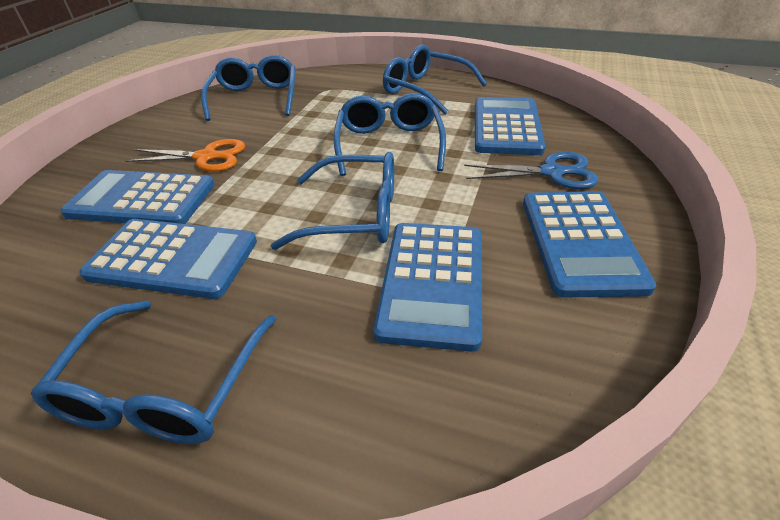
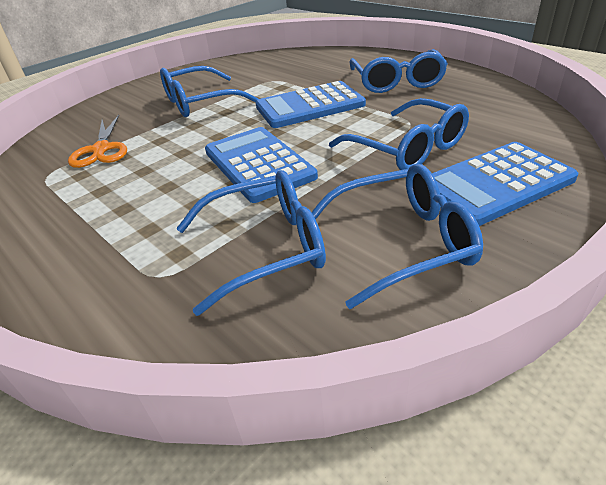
blue calculator: 5 -> 3
blue scissors: 1 -> 0

